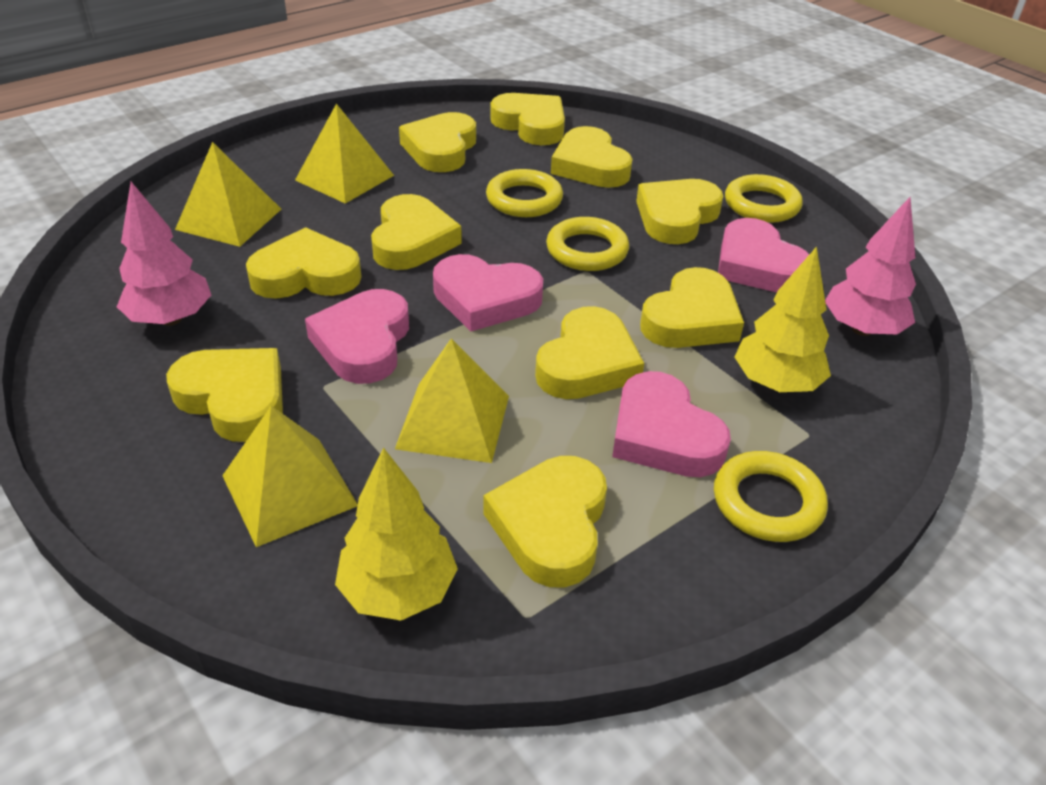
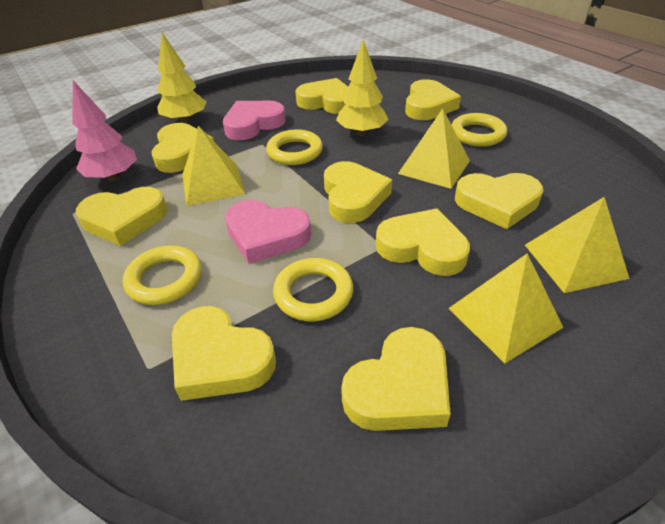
pink heart: 4 -> 2
pink tree: 2 -> 1
yellow heart: 10 -> 9

